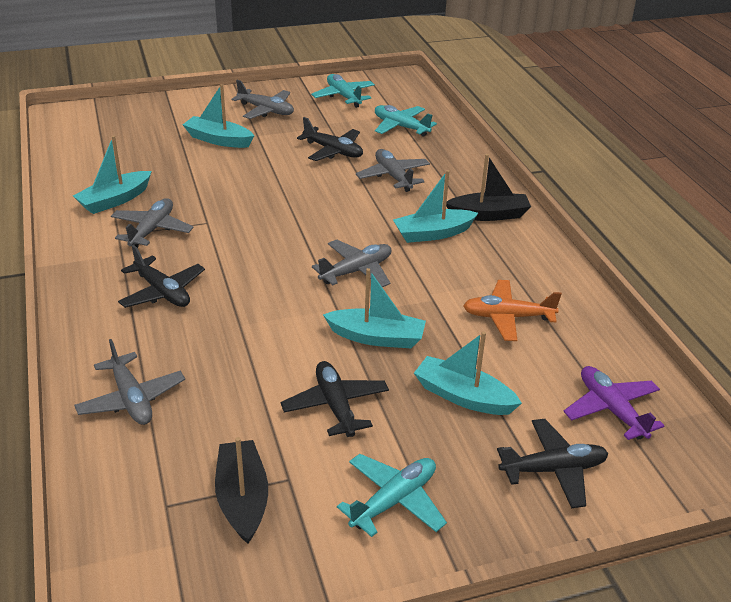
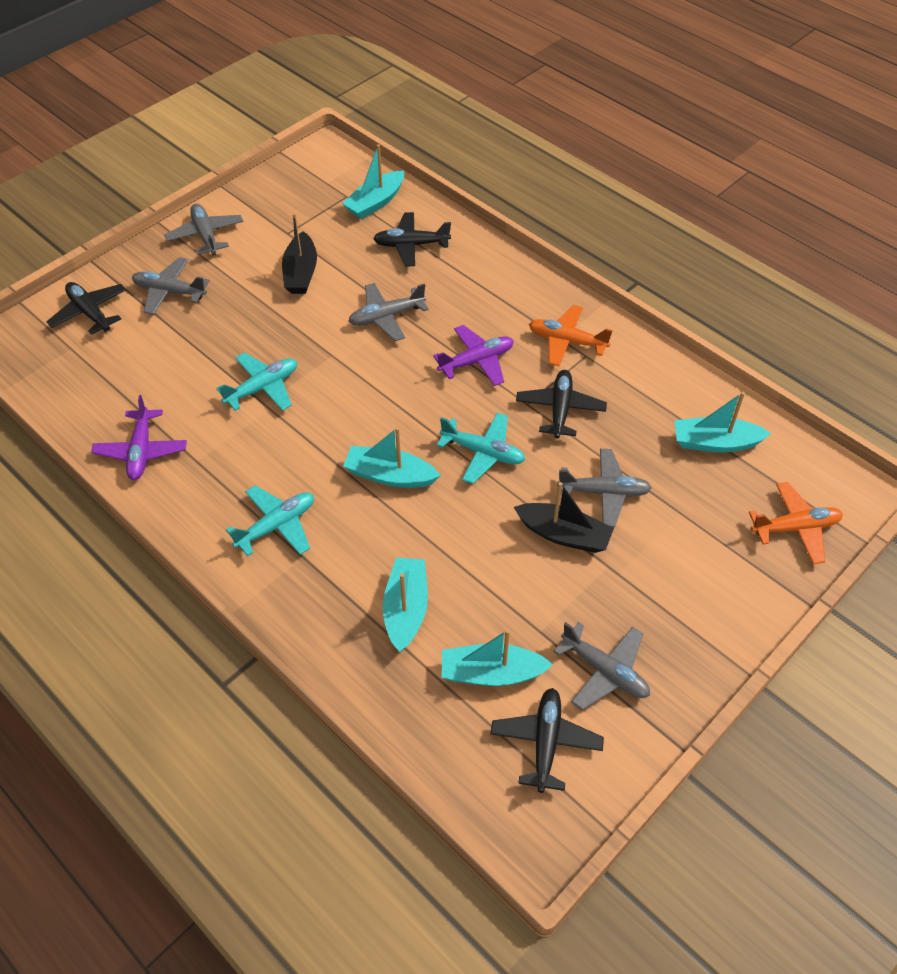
orange plane: 1 -> 2
purple plane: 1 -> 2

